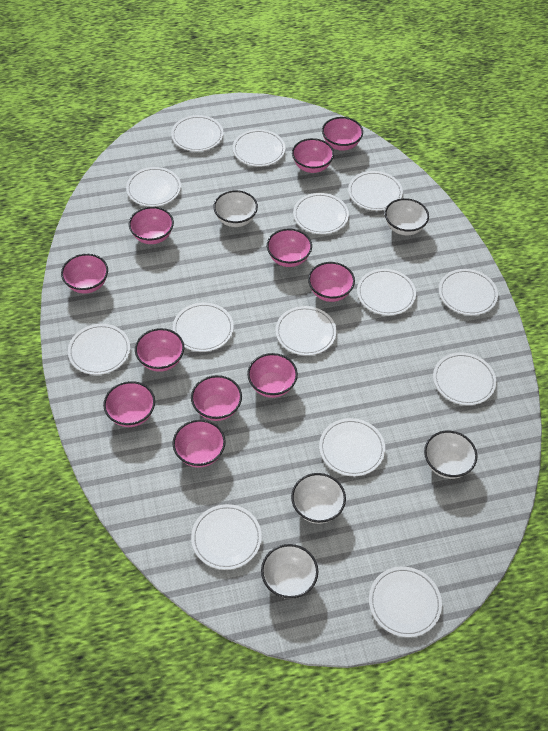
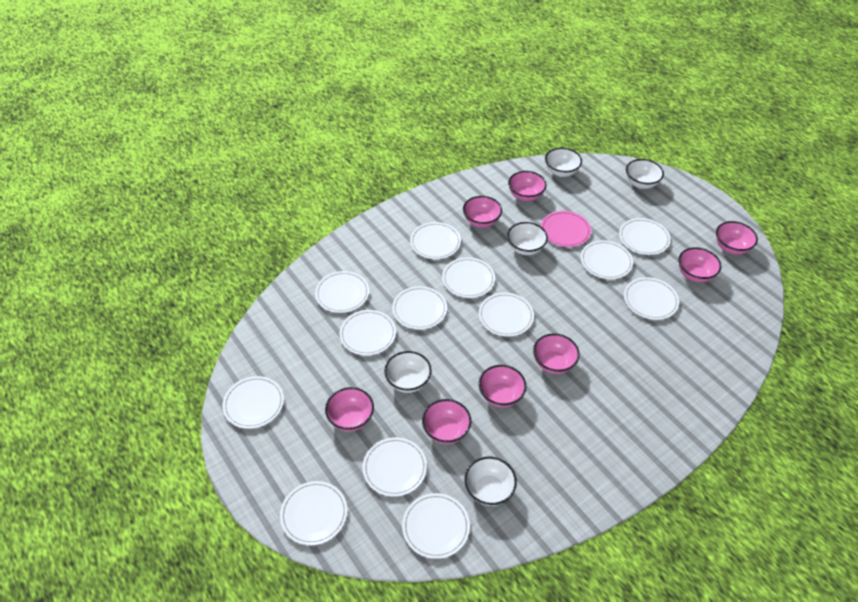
pink bowl: 11 -> 8
pink plate: 0 -> 1
white plate: 14 -> 13

